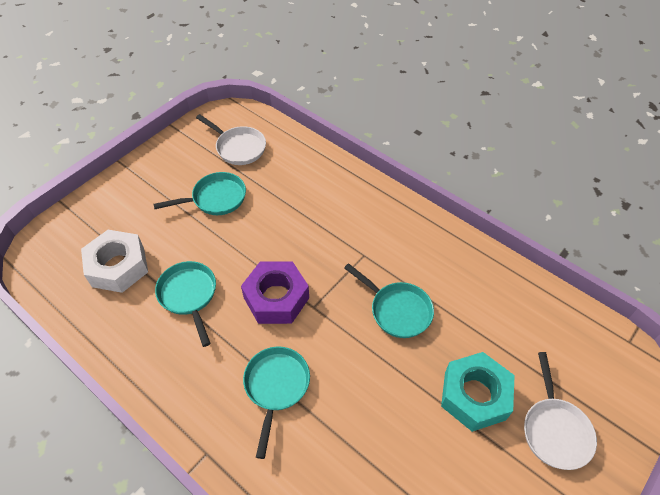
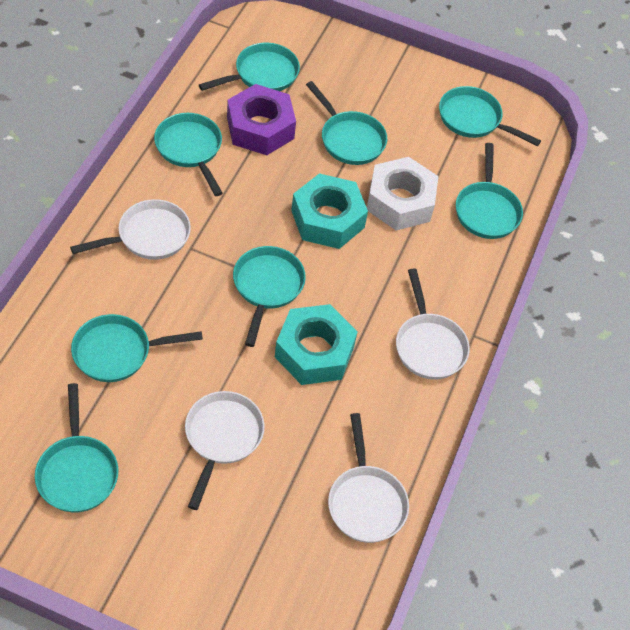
turquoise nut: 1 -> 2
turquoise pan: 4 -> 8
white pan: 2 -> 4

